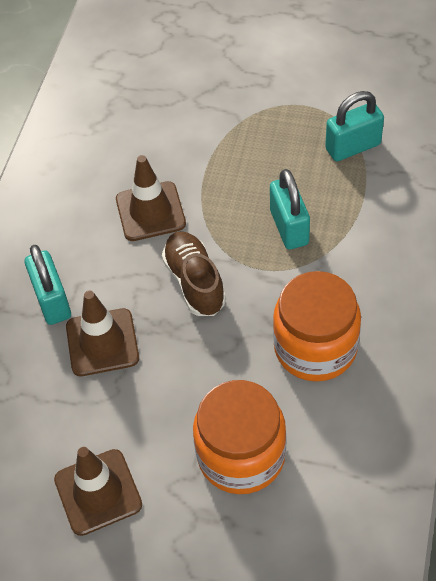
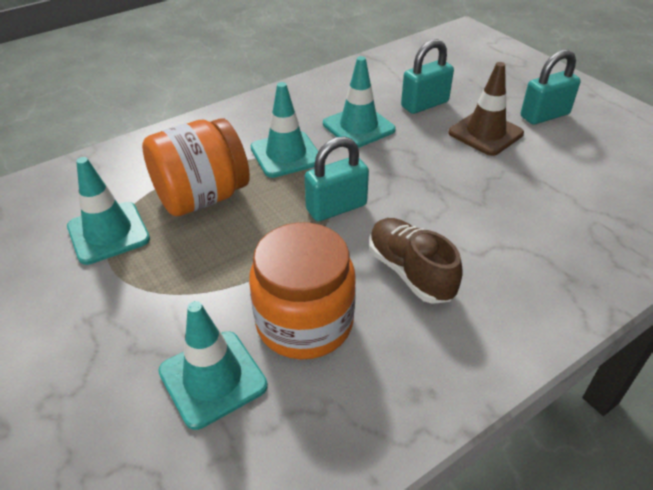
brown traffic cone: 3 -> 1
turquoise traffic cone: 0 -> 4

